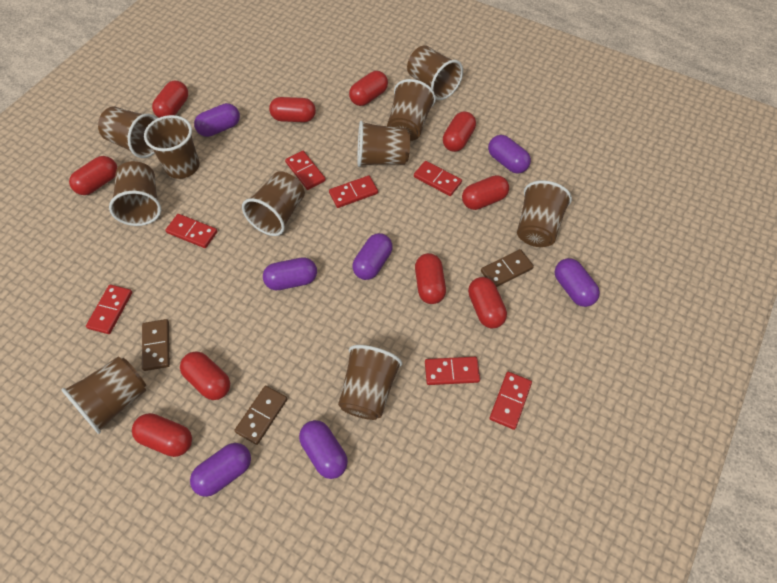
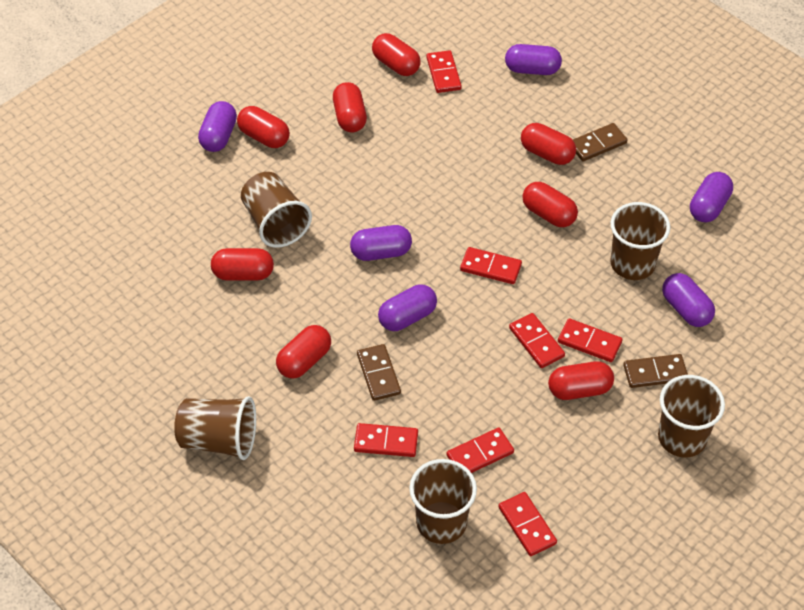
brown cup: 10 -> 5
purple capsule: 7 -> 6
red capsule: 10 -> 8

